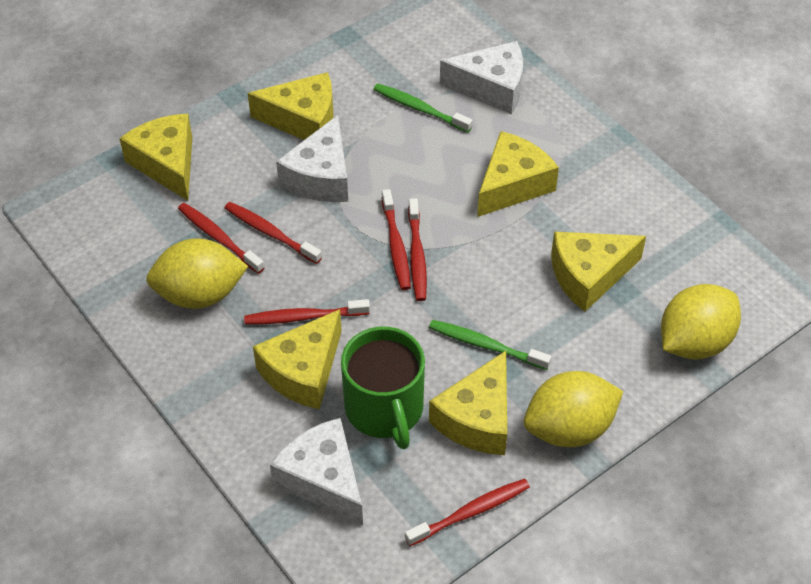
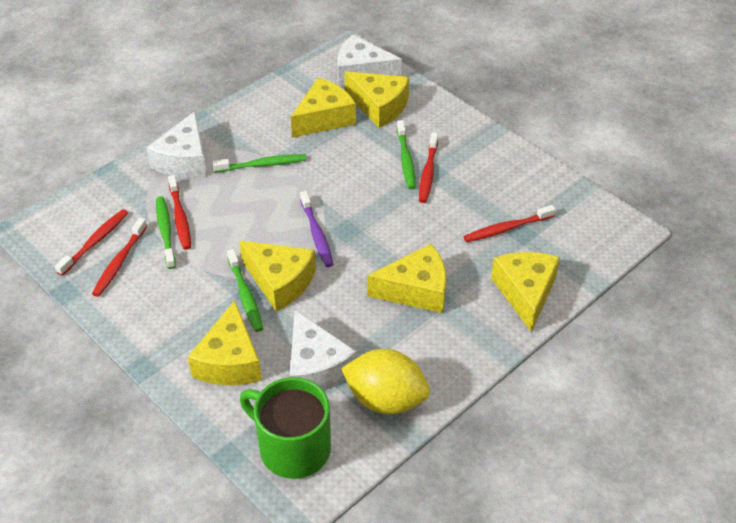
green toothbrush: 2 -> 4
purple toothbrush: 0 -> 1
red toothbrush: 6 -> 5
yellow lemon: 3 -> 1

